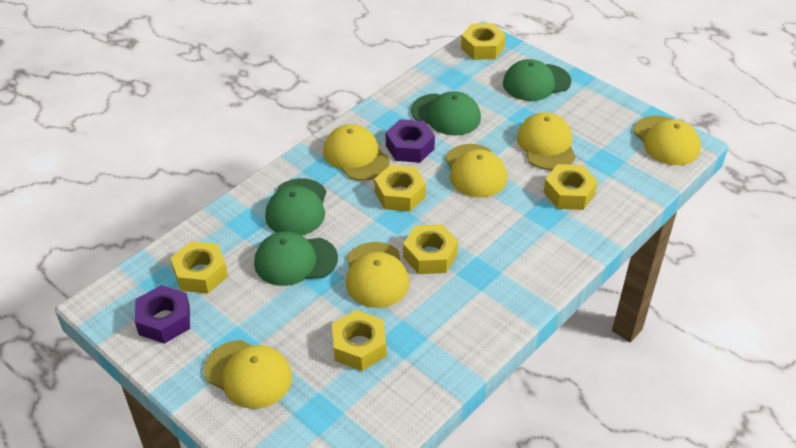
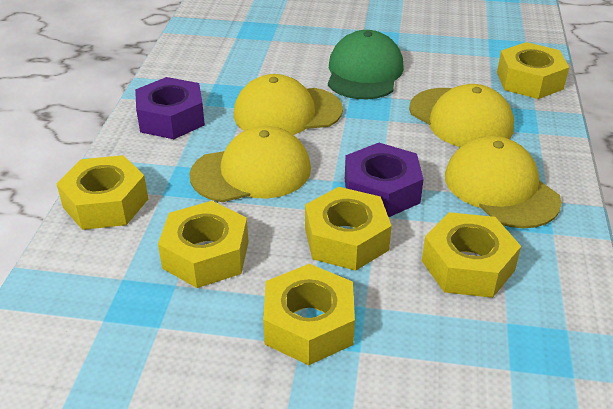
green cap: 4 -> 1
yellow cap: 6 -> 4

